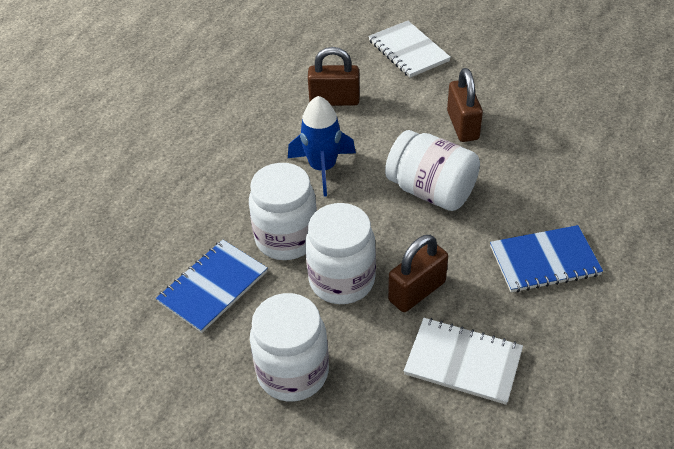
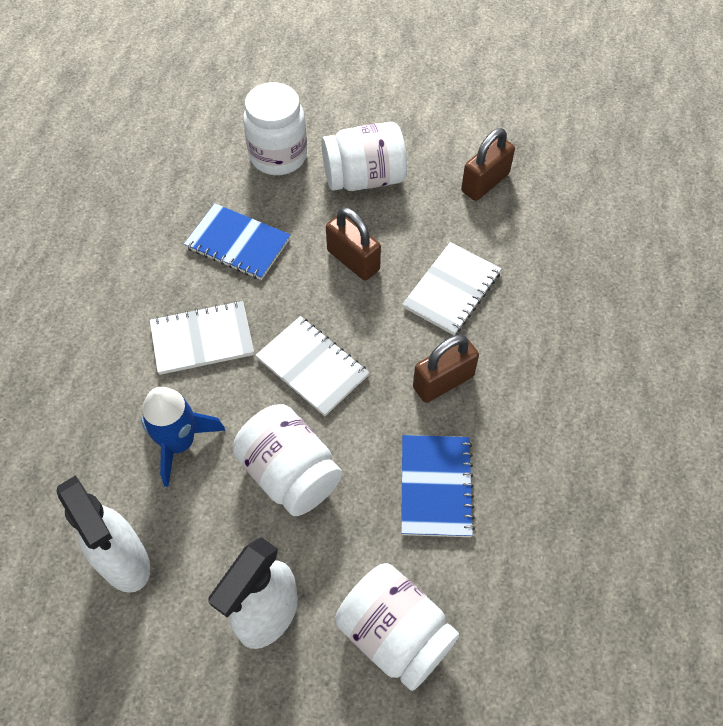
white notebook: 2 -> 3
white spray bottle: 0 -> 2

